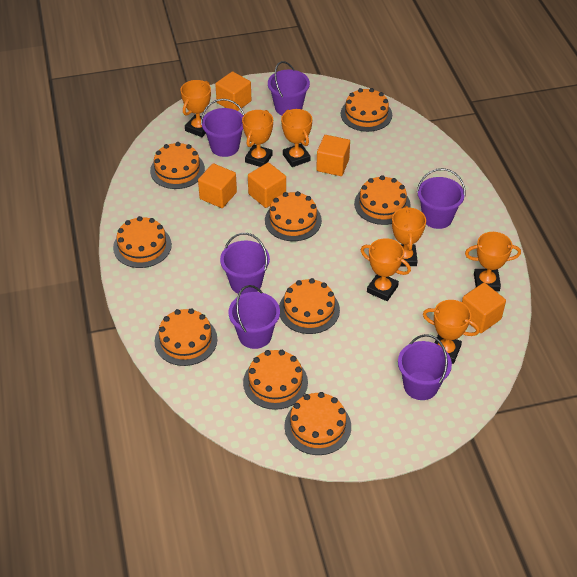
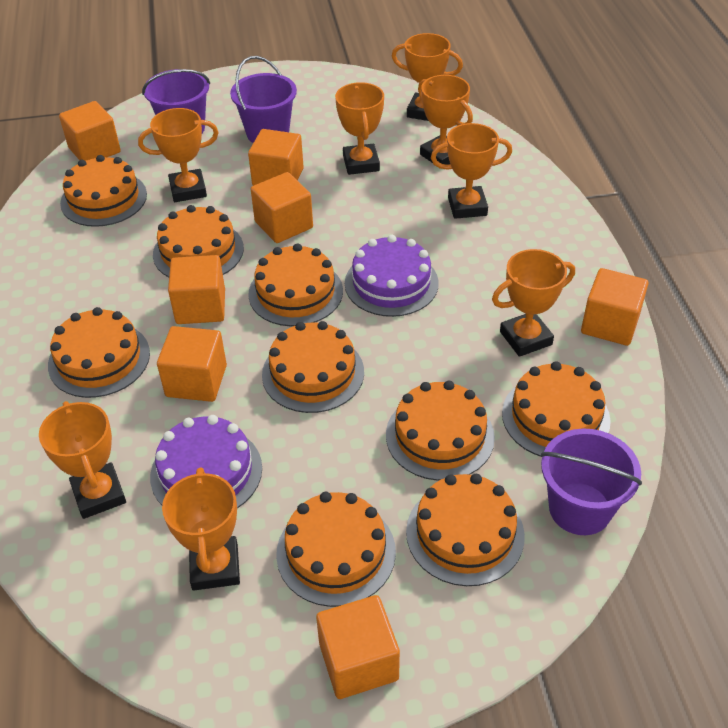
orange cube: 5 -> 7
orange trophy: 7 -> 8
purple bucket: 6 -> 3
purple cake: 0 -> 2

